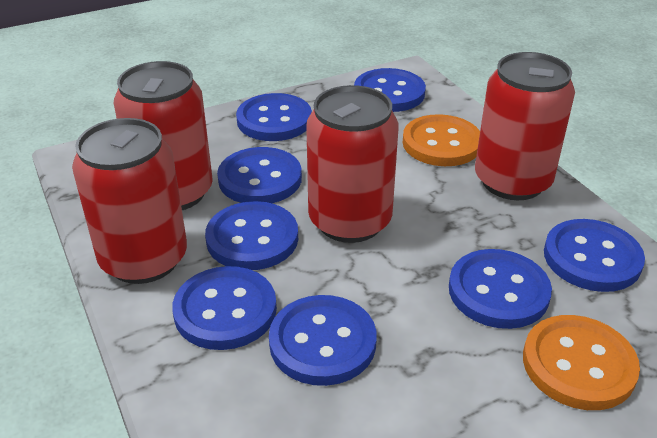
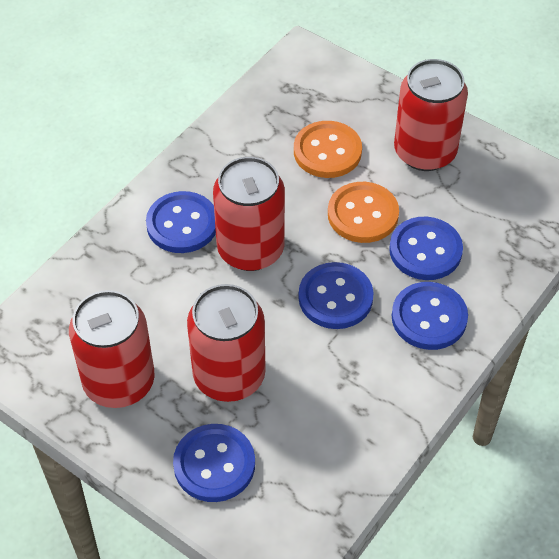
blue button: 8 -> 5

